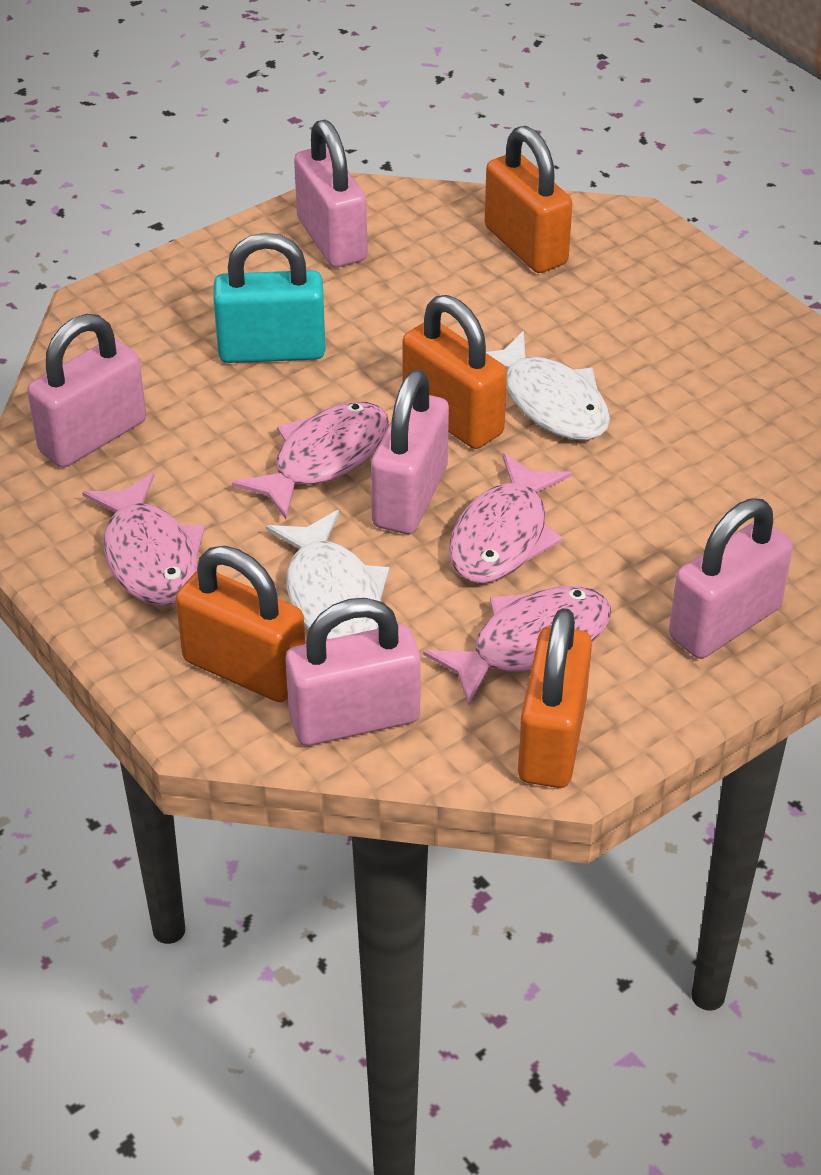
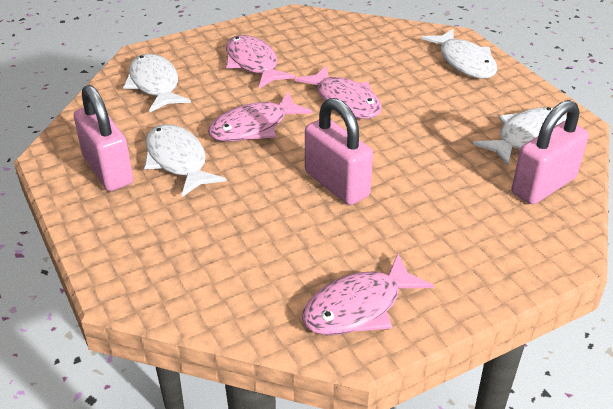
orange padlock: 4 -> 0
pink padlock: 5 -> 3
turquoise padlock: 1 -> 0
white fish: 2 -> 4

